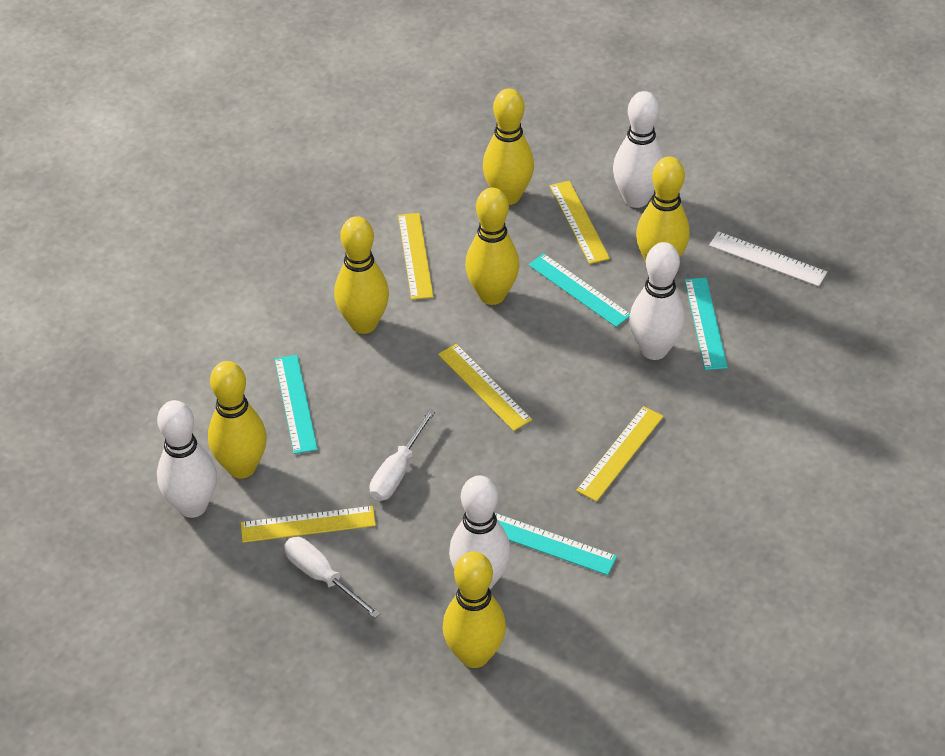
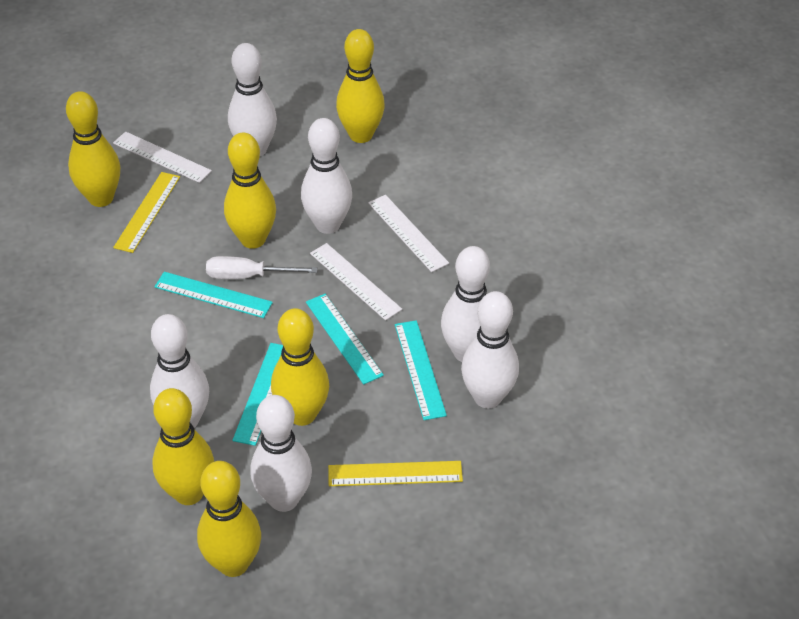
white bowling pin: 4 -> 6
white ruler: 1 -> 3
white screwdriver: 2 -> 1
yellow ruler: 5 -> 2

